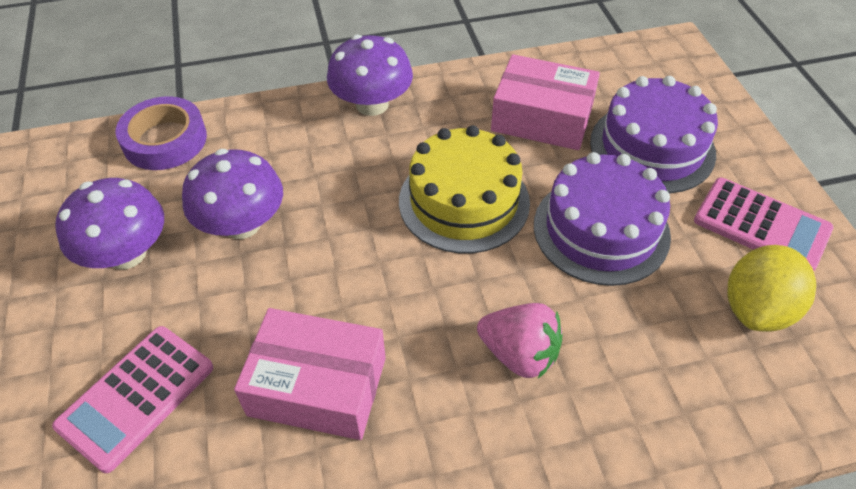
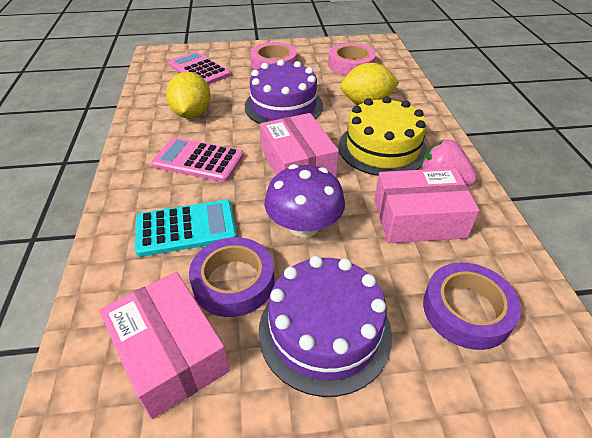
pink box: 2 -> 3
pink tape: 0 -> 2
purple mushroom: 3 -> 1
purple tape: 1 -> 2
turquoise calculator: 0 -> 1
yellow lemon: 1 -> 2

